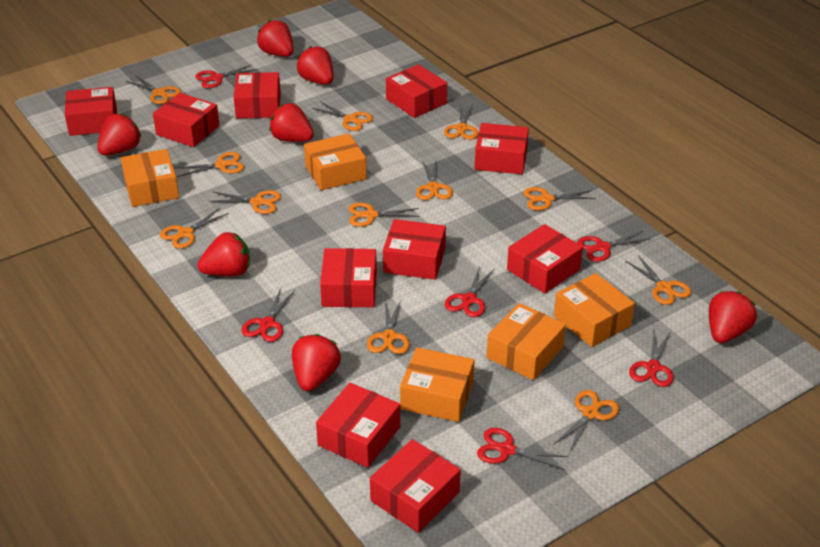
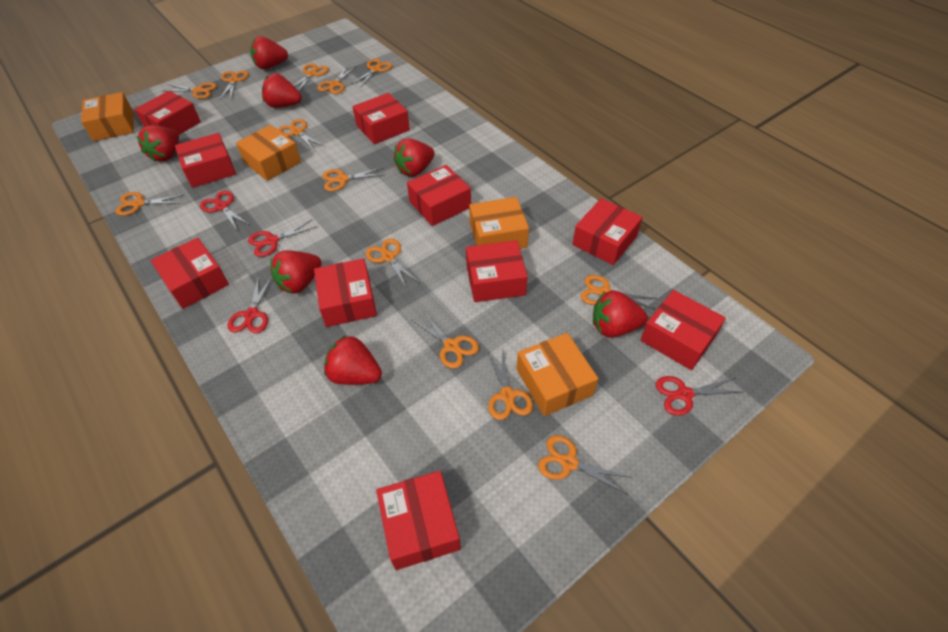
orange box: 5 -> 4
orange scissors: 12 -> 13
red scissors: 6 -> 4

